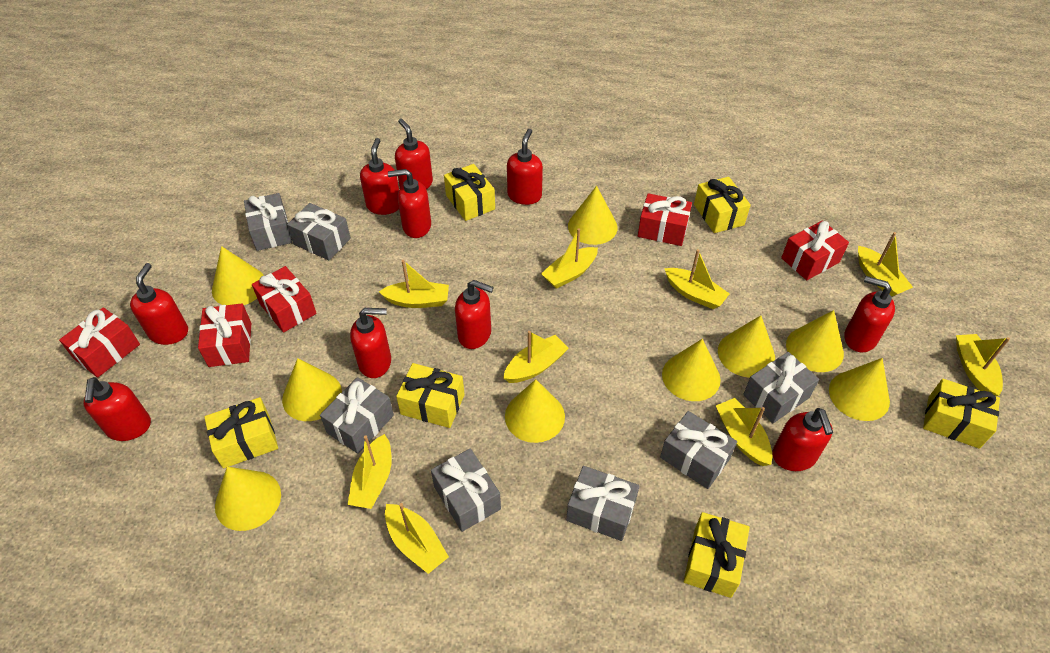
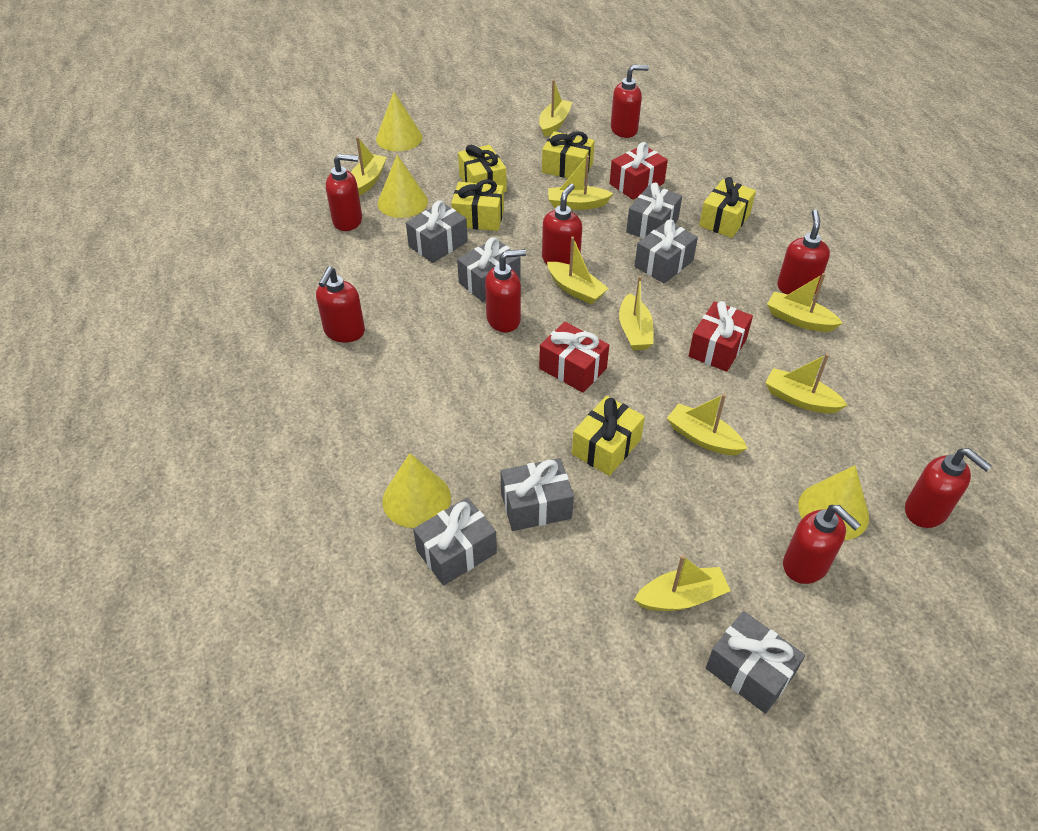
red gift: 5 -> 3
red soap dispenser: 10 -> 8
yellow cone: 9 -> 4
yellow gift: 6 -> 5

